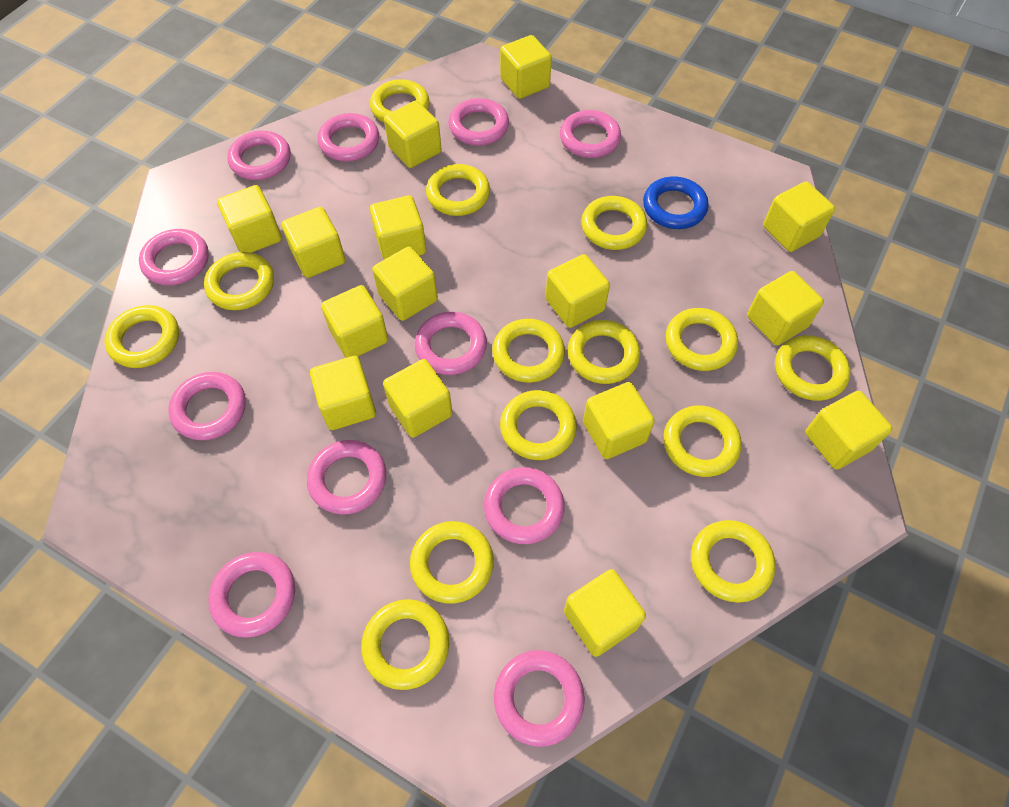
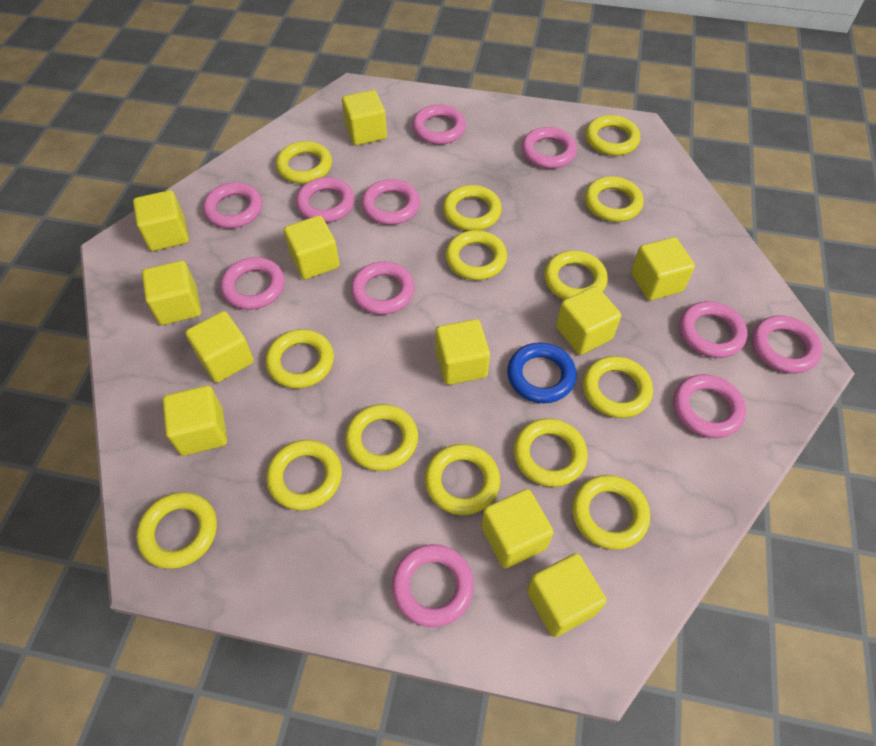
yellow cube: 15 -> 11

